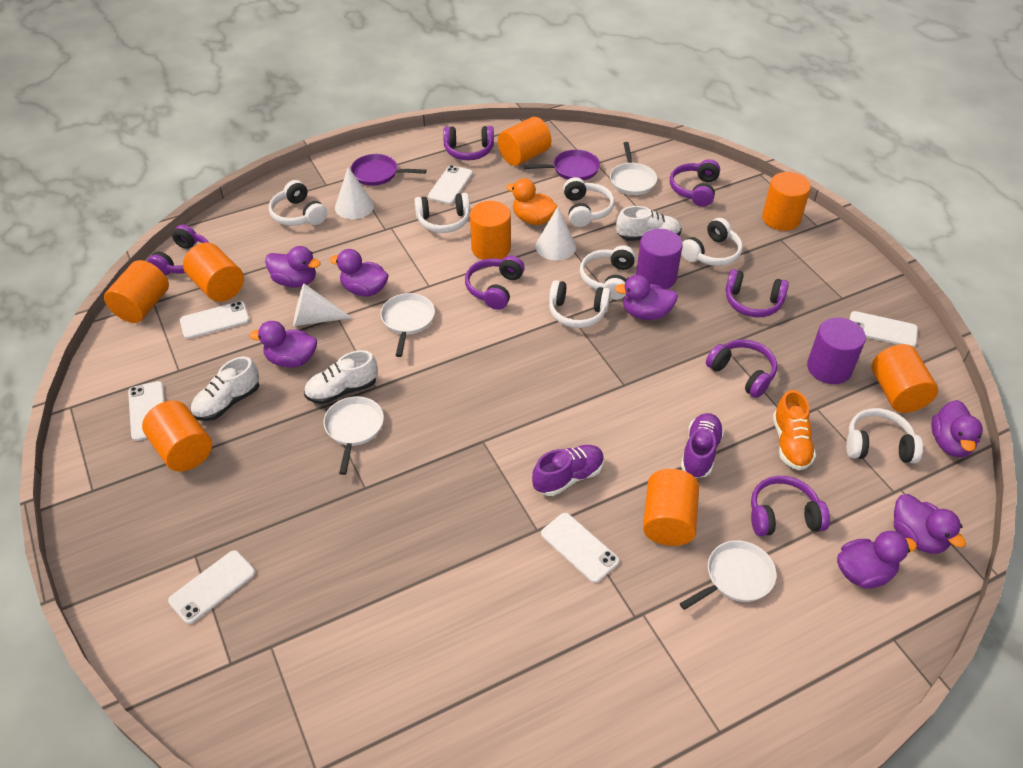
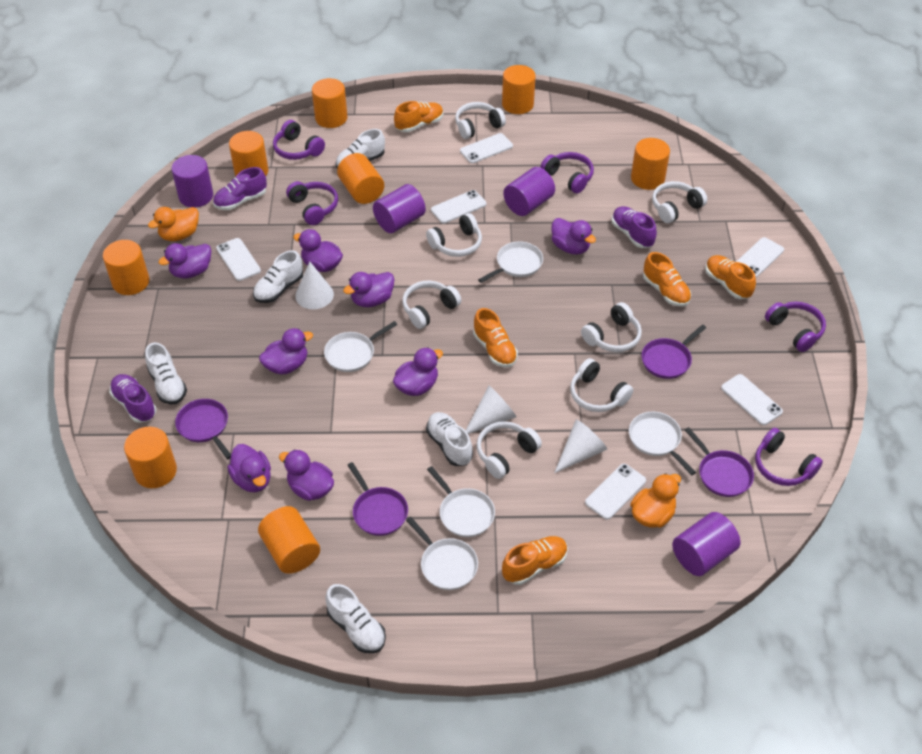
orange duck: 1 -> 2
orange shoe: 1 -> 5
purple cylinder: 2 -> 4
purple duck: 7 -> 8
purple headphones: 7 -> 5
purple pan: 2 -> 4
purple shoe: 2 -> 3
white pan: 4 -> 5
white shoe: 3 -> 5

